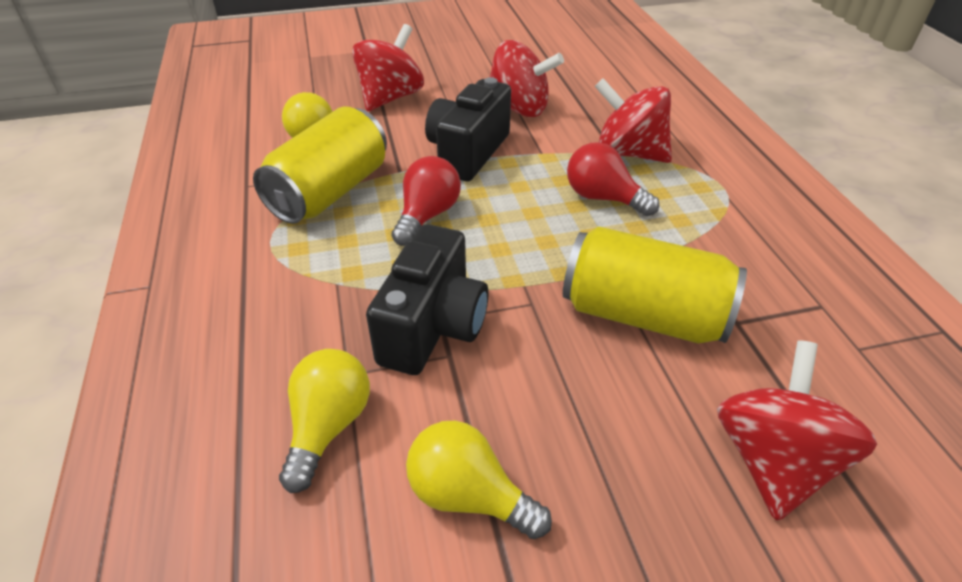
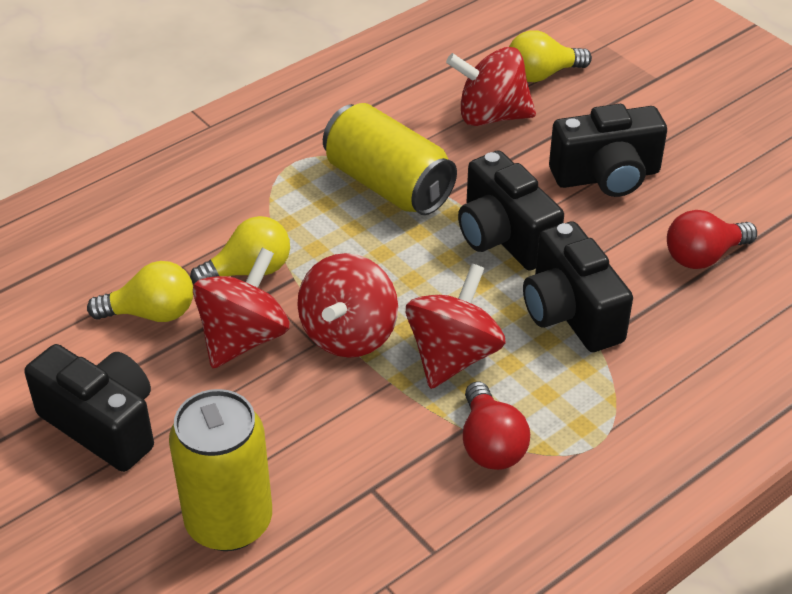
black camera: 2 -> 4

